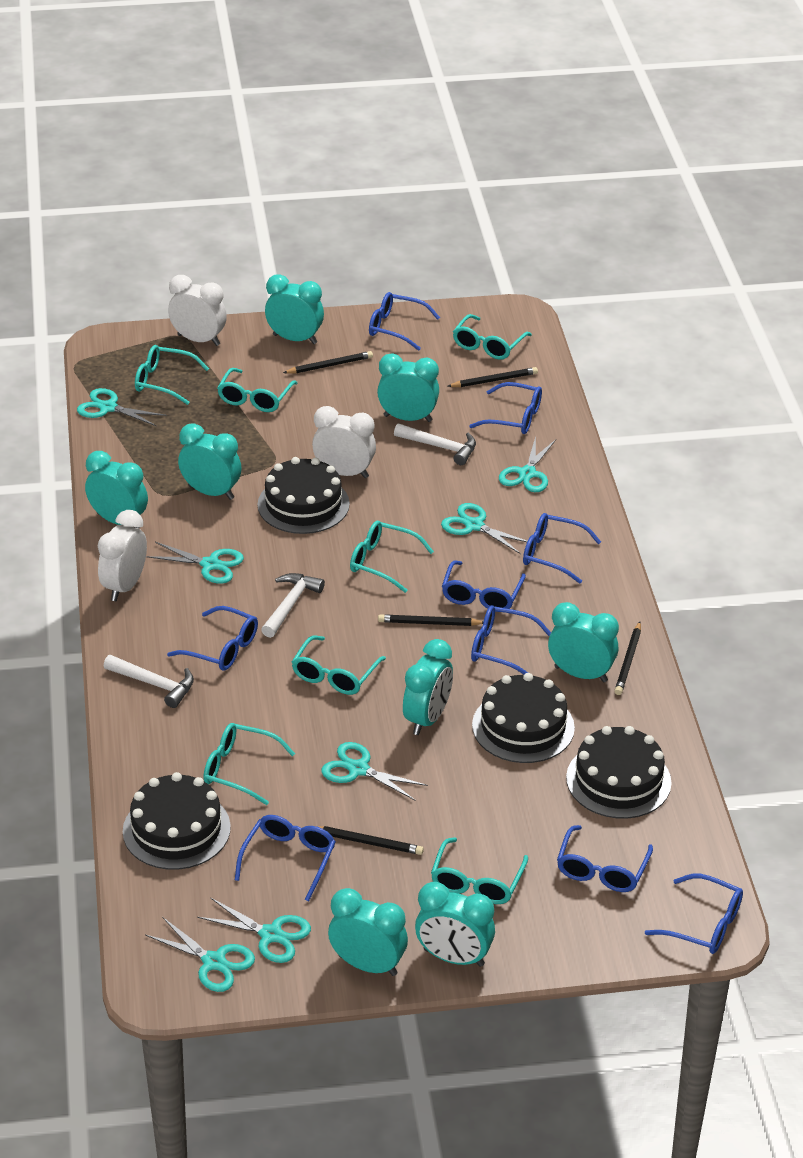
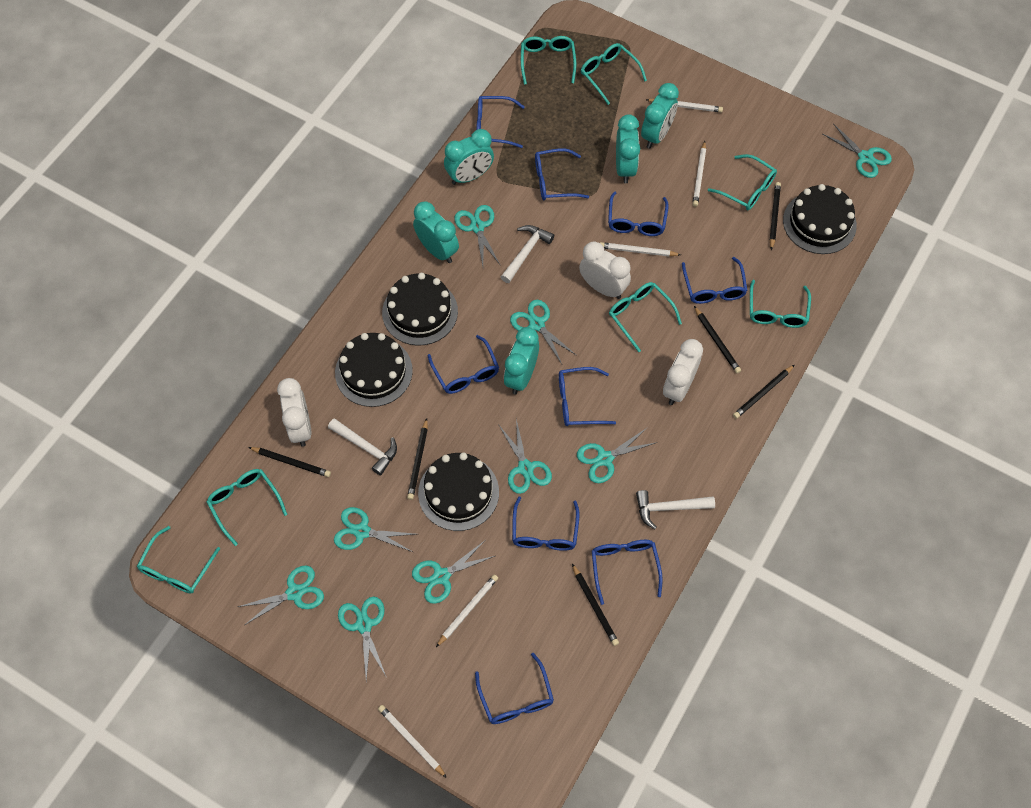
black pencil: 5 -> 6
turquoise clock: 8 -> 5
turquoise scissors: 7 -> 9
white pencil: 0 -> 5

